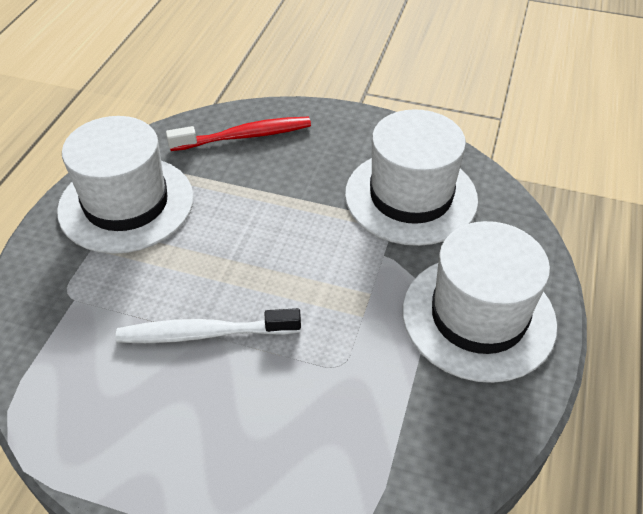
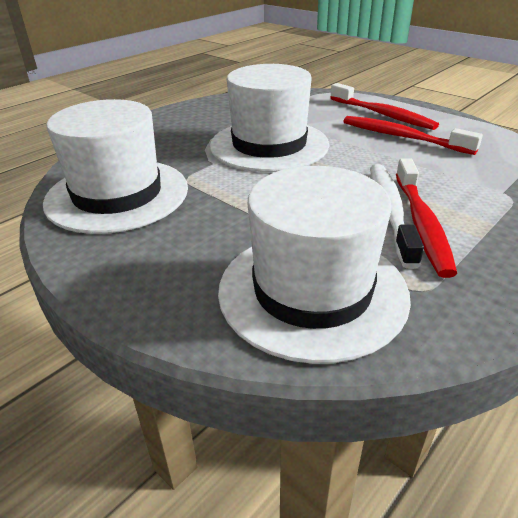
red toothbrush: 1 -> 3

